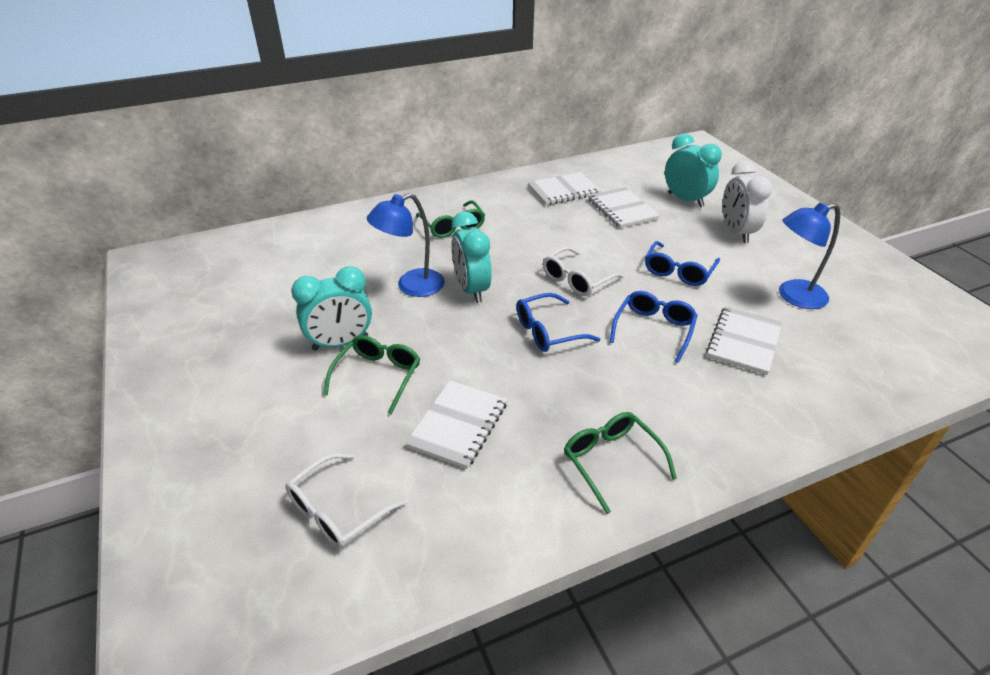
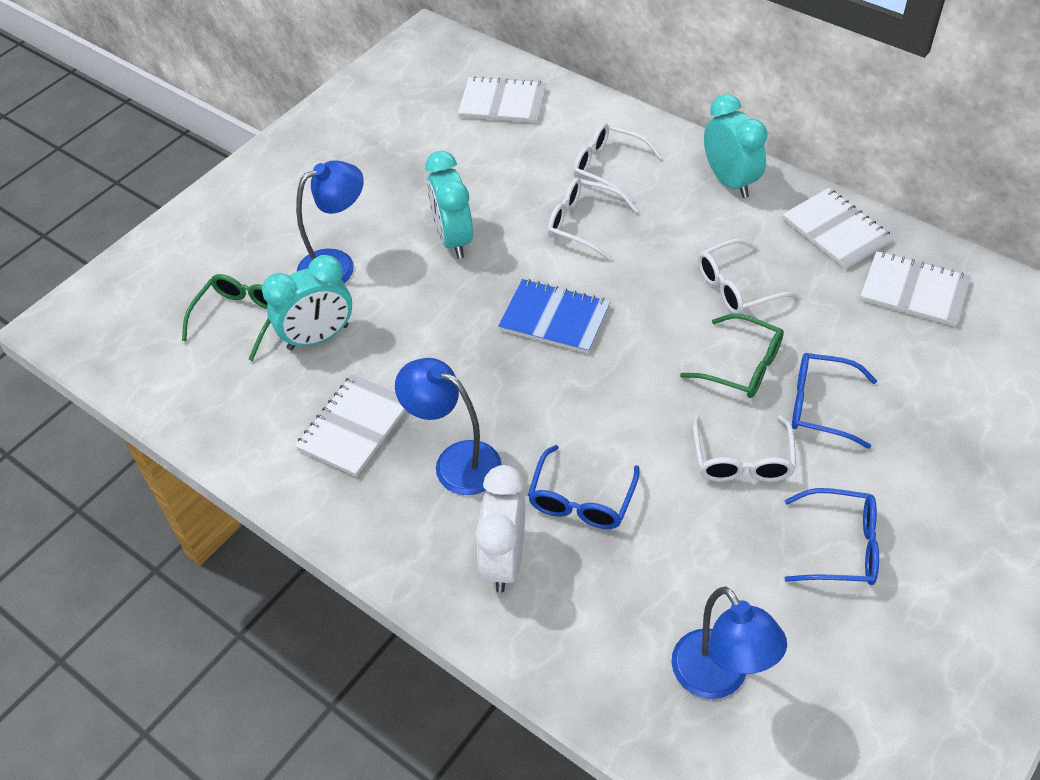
blue lamp: 2 -> 3
blue notebook: 0 -> 1
green glasses: 3 -> 2
white glasses: 2 -> 4

